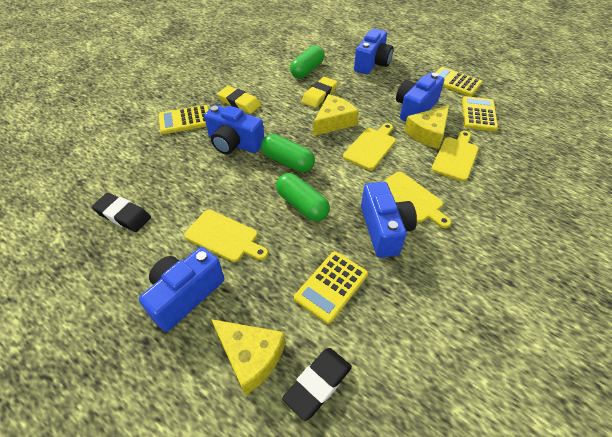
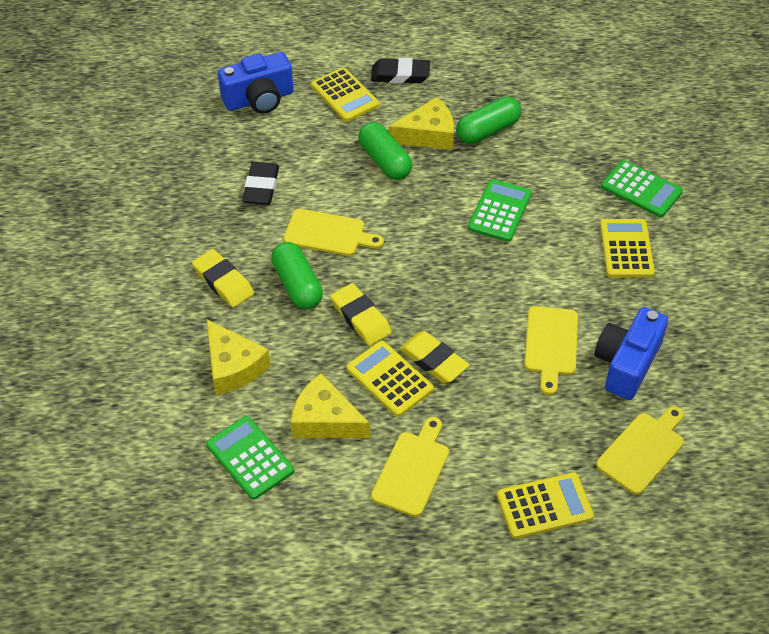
blue camera: 5 -> 2
green calculator: 0 -> 3
yellow eraser: 2 -> 3

